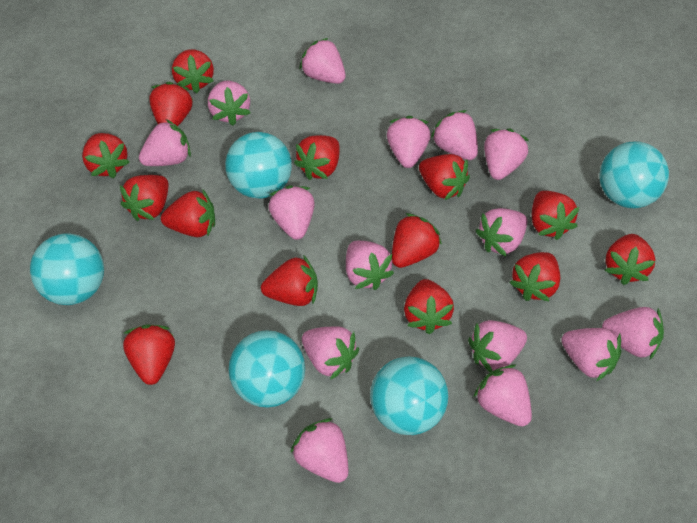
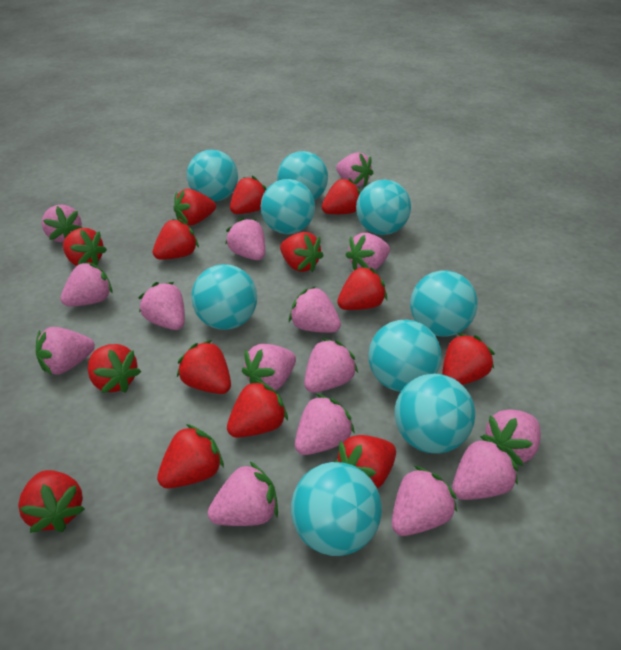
turquoise ball: 5 -> 9

